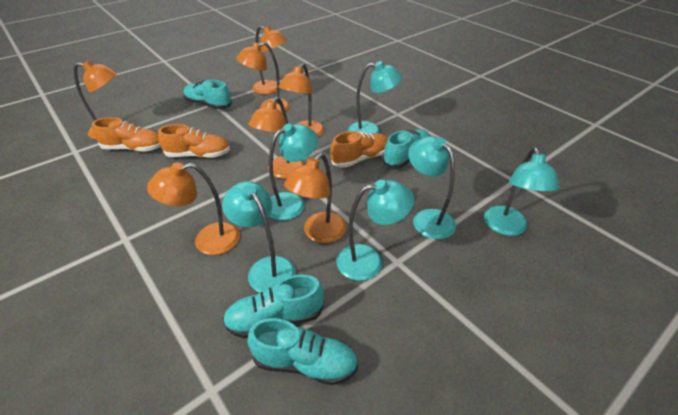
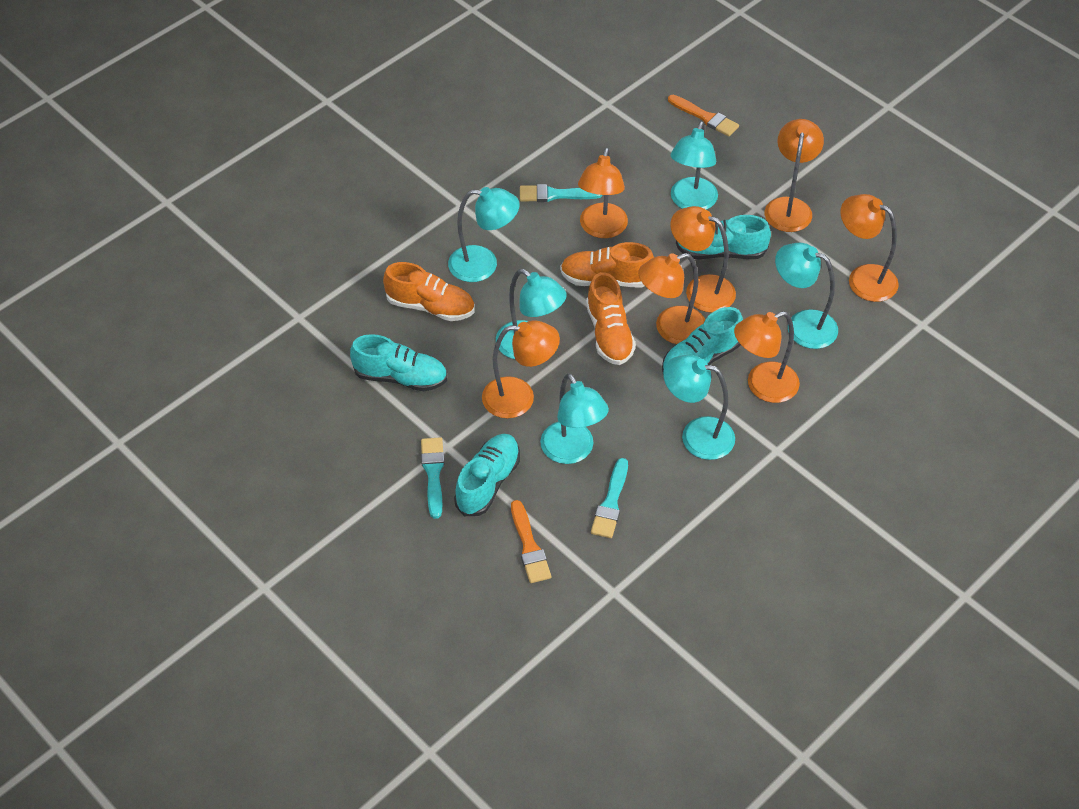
orange brush: 0 -> 2
turquoise brush: 0 -> 3

